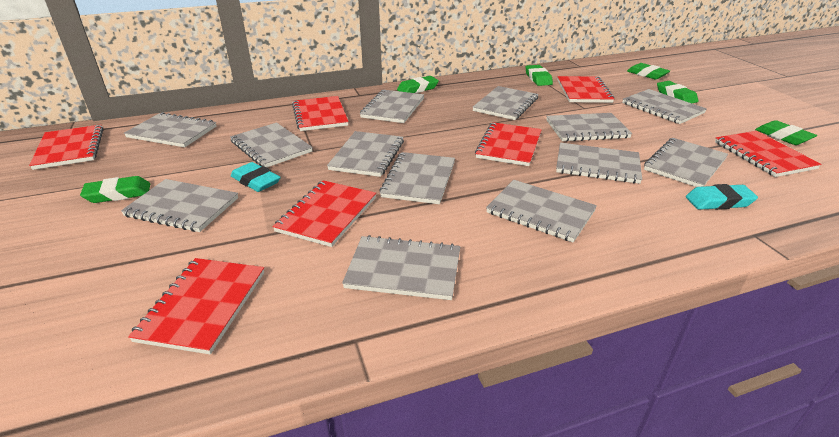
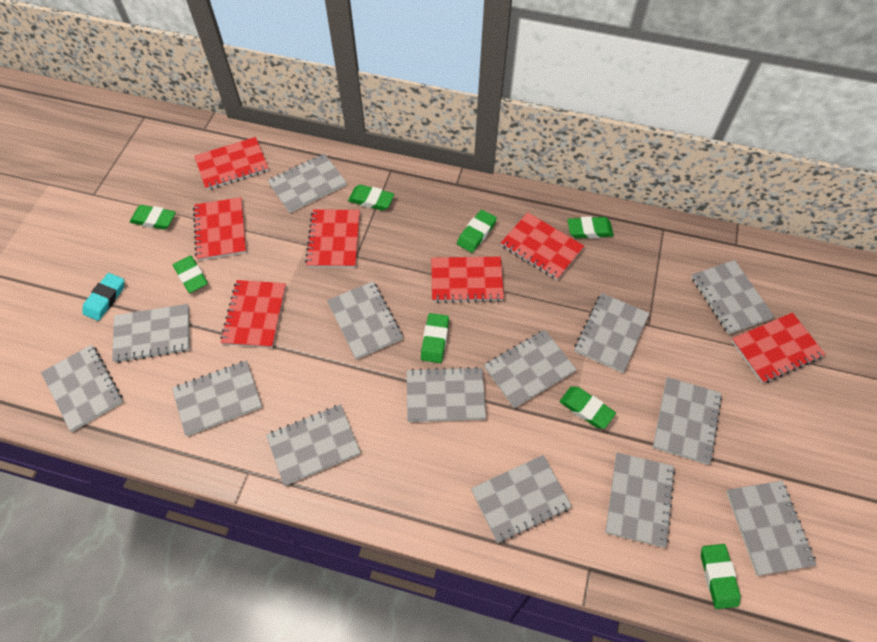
green eraser: 6 -> 8
grey notebook: 13 -> 14
turquoise eraser: 2 -> 1

